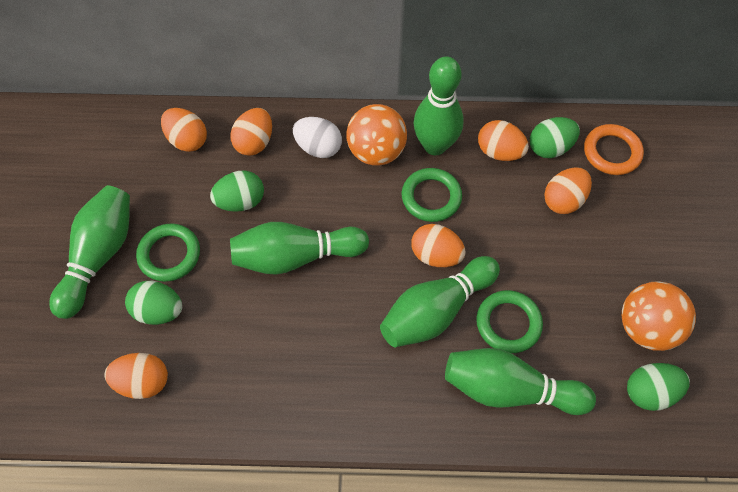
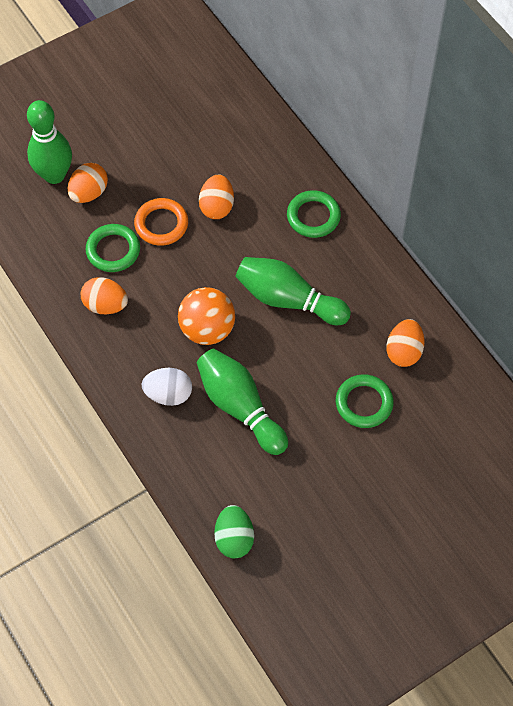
green bowling pin: 5 -> 3
green egg: 4 -> 1
orange ball: 2 -> 1
orange egg: 6 -> 4

